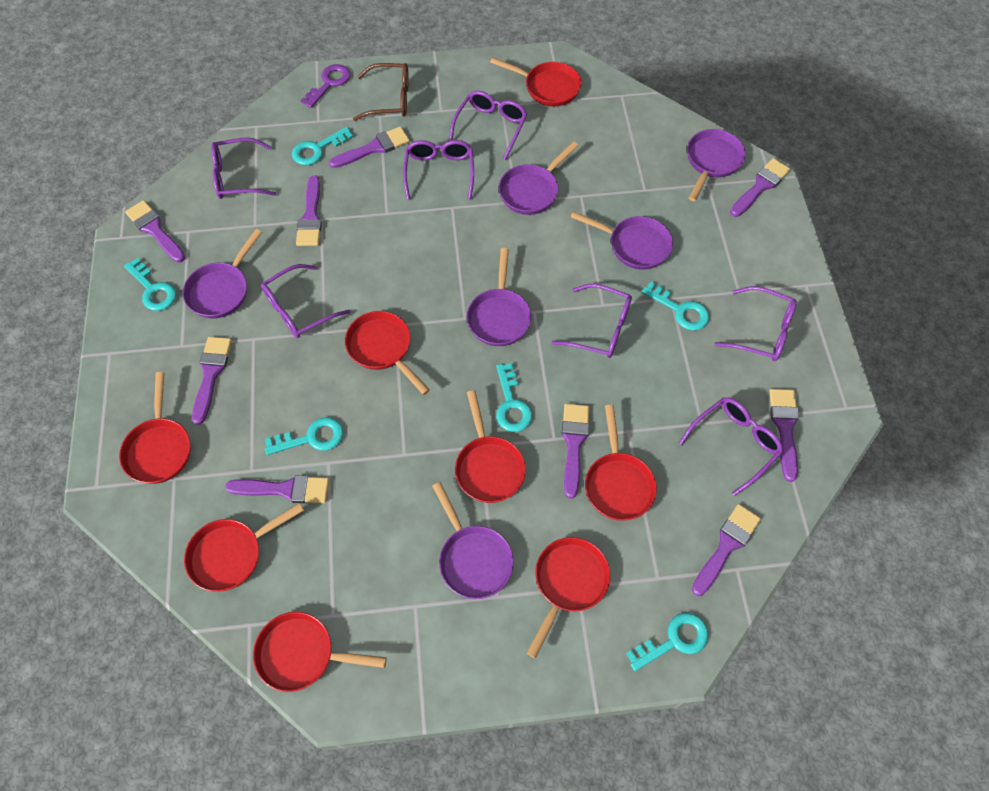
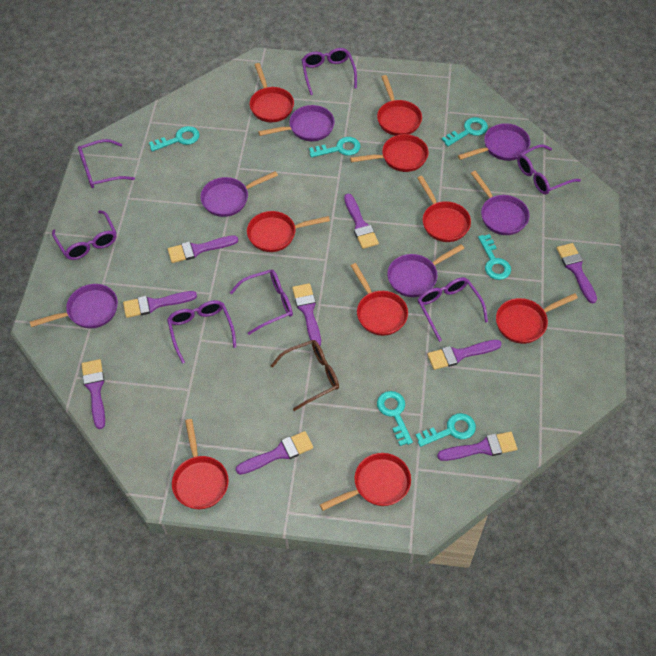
purple key: 1 -> 0
red pan: 8 -> 9

